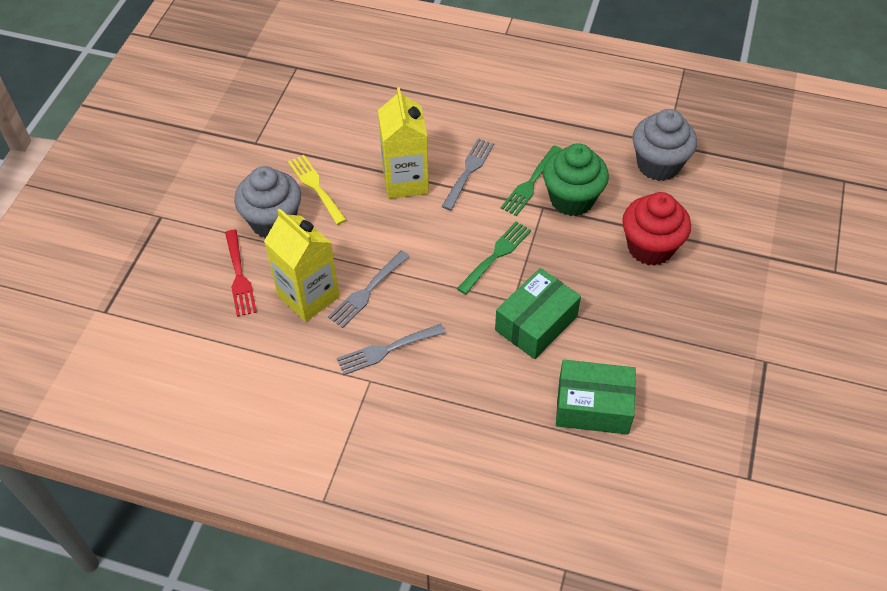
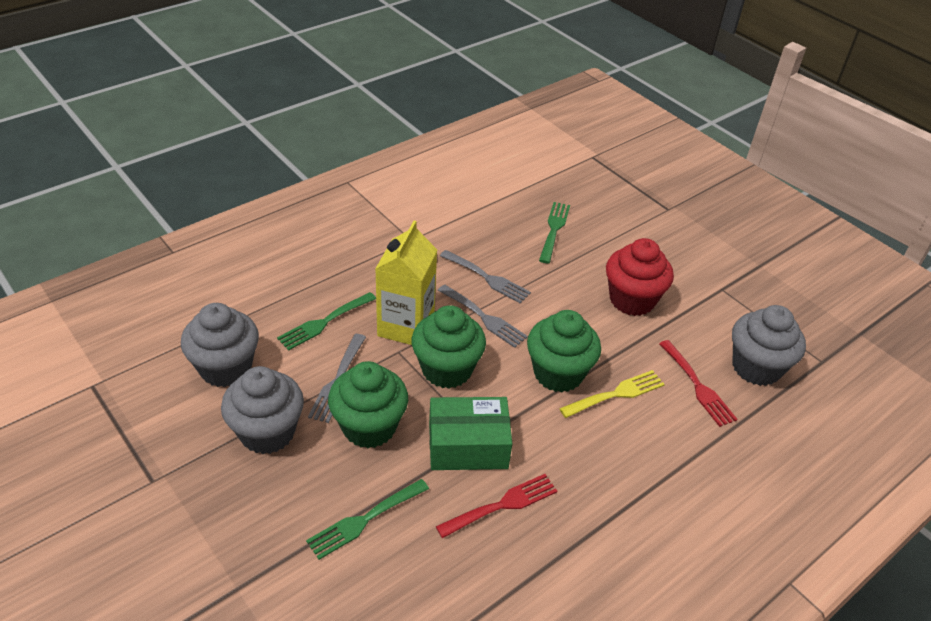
green box: 2 -> 1
green cupcake: 1 -> 3
green fork: 2 -> 3
grey cupcake: 2 -> 3
red fork: 1 -> 2
yellow carton: 2 -> 1

